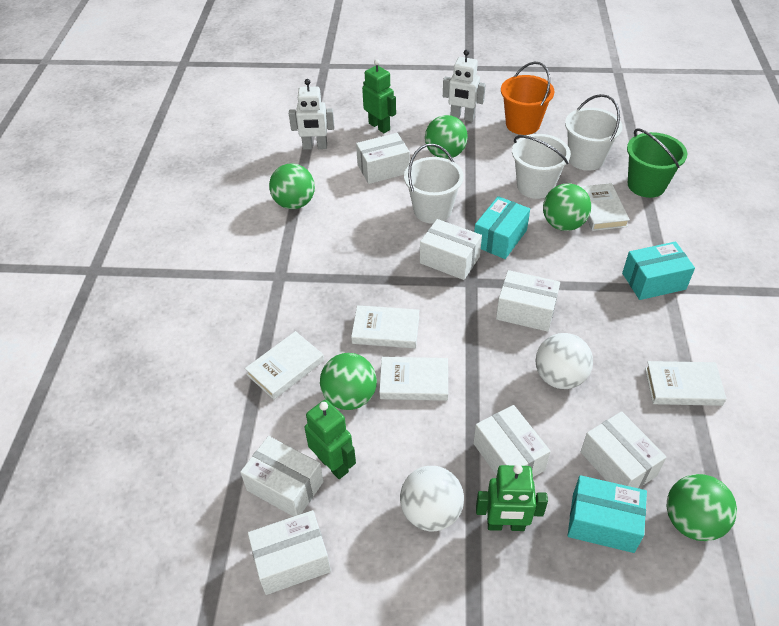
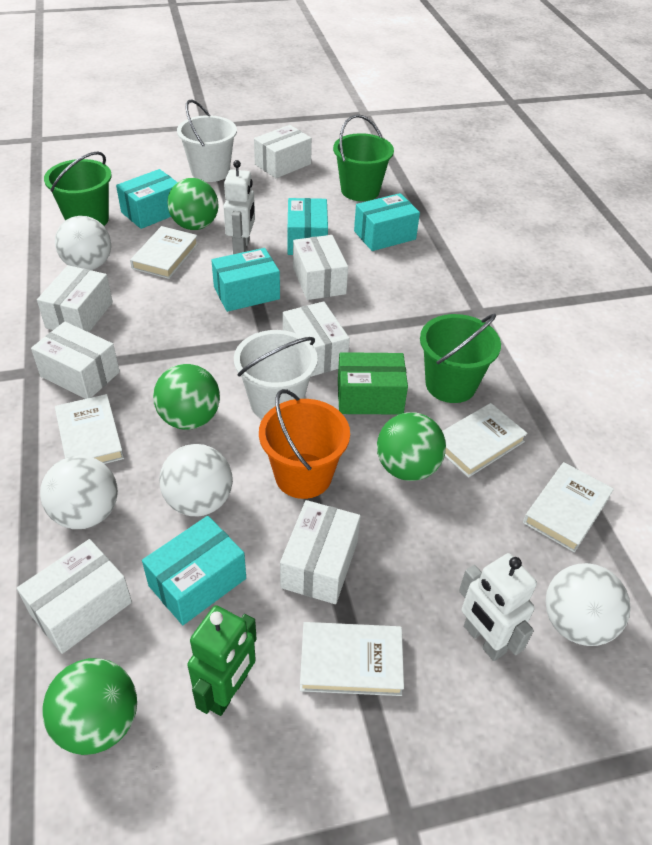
green ball: 5 -> 4
green box: 0 -> 1
green bucket: 1 -> 3
green robot: 3 -> 1
turquoise box: 3 -> 5
white ball: 2 -> 4
white bucket: 3 -> 2

